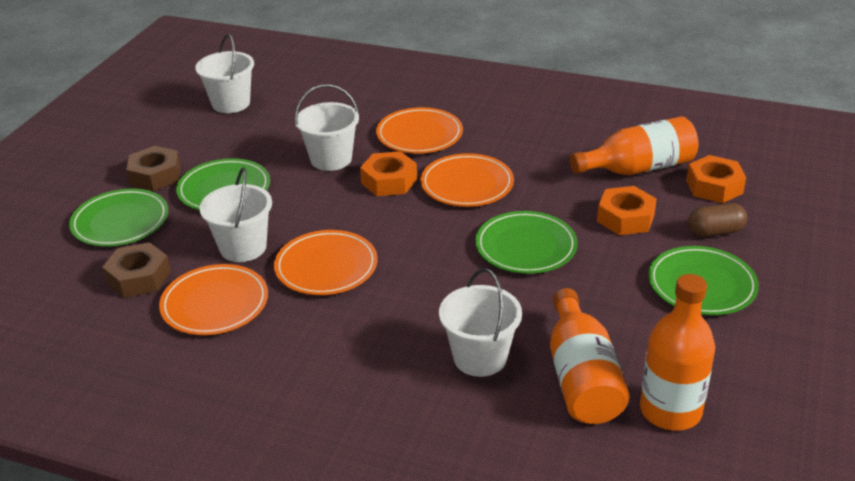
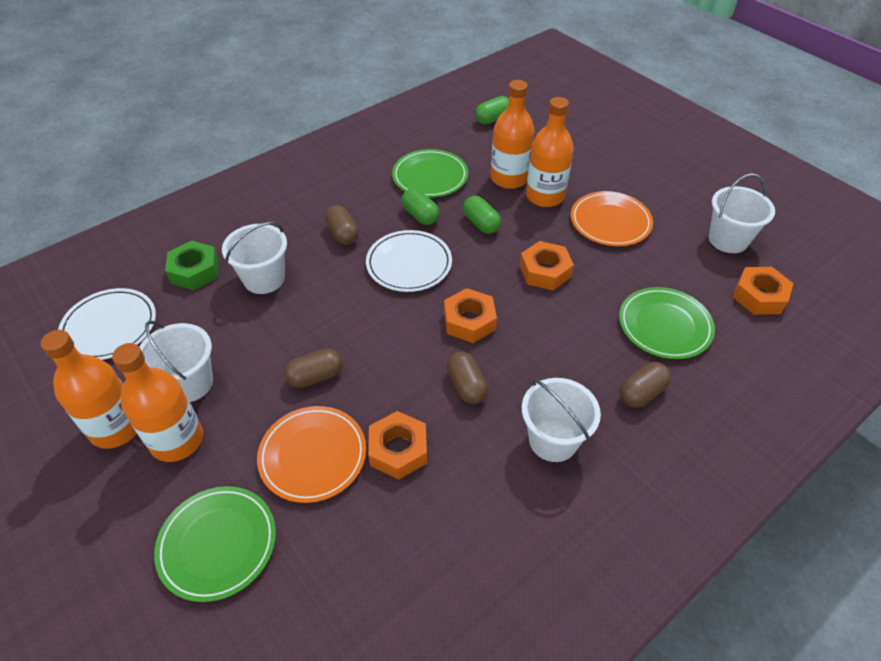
brown capsule: 1 -> 4
brown nut: 2 -> 0
green capsule: 0 -> 3
green nut: 0 -> 1
green plate: 4 -> 3
orange bottle: 3 -> 4
orange nut: 3 -> 4
orange plate: 4 -> 2
white plate: 0 -> 2

